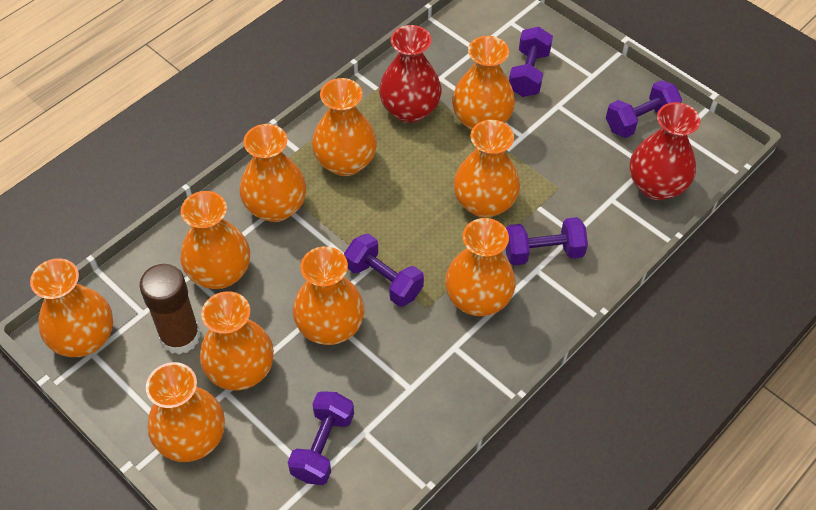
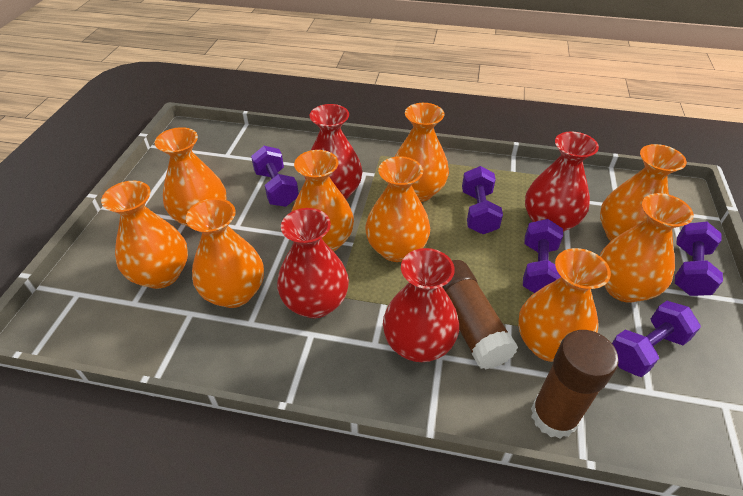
brown glue stick: 1 -> 2
orange vase: 10 -> 9
red vase: 2 -> 4

